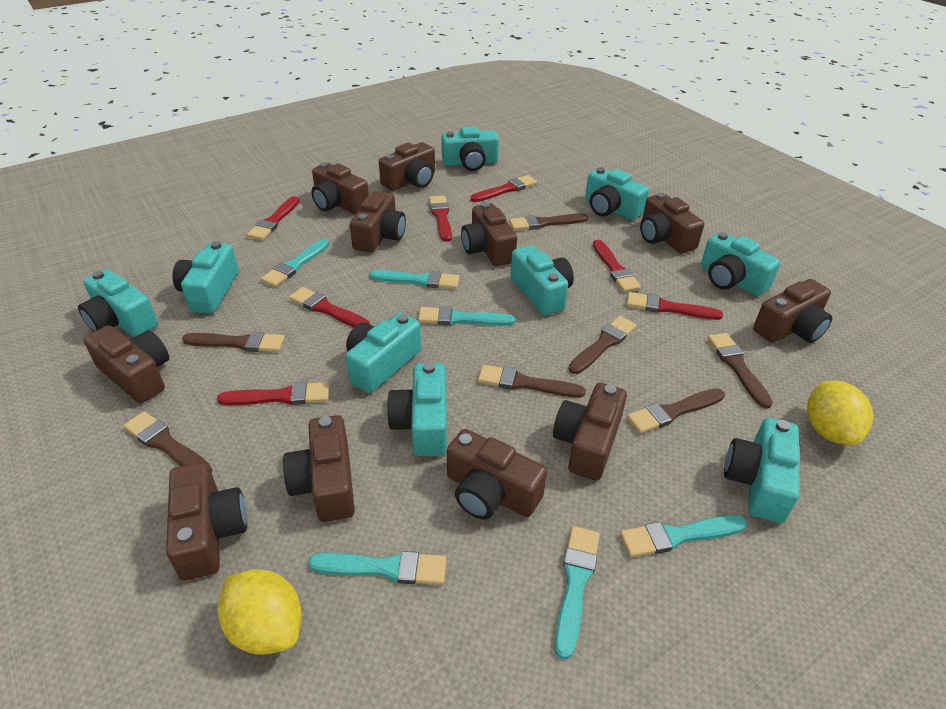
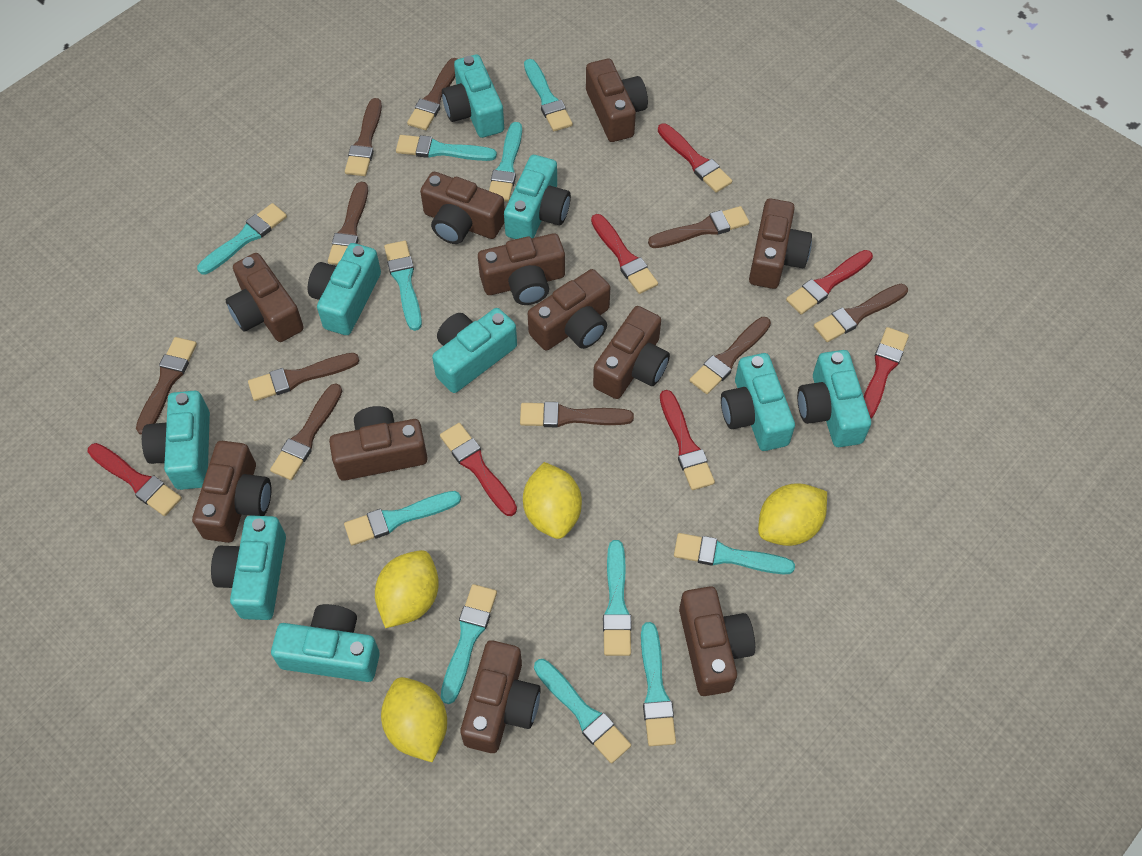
brown brush: 7 -> 10
turquoise brush: 6 -> 11
yellow lemon: 2 -> 4

